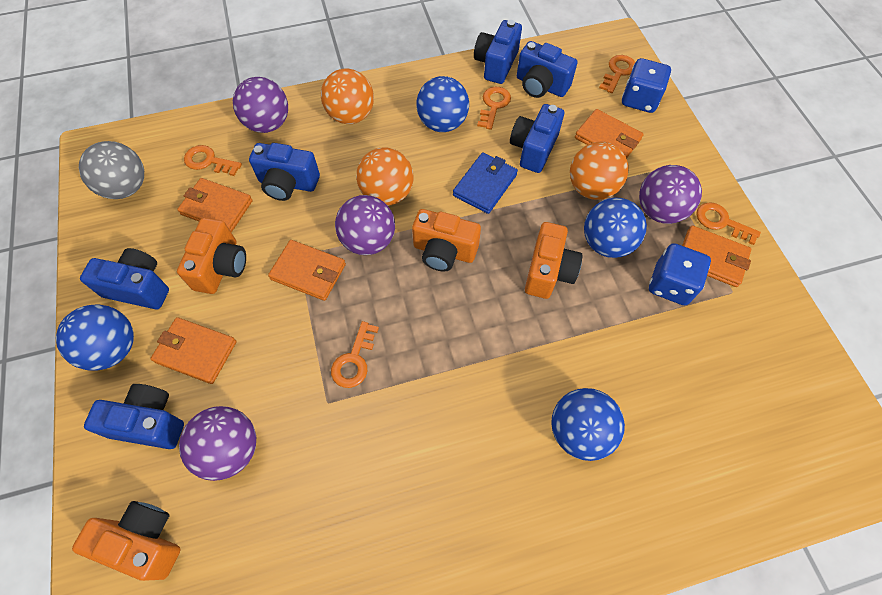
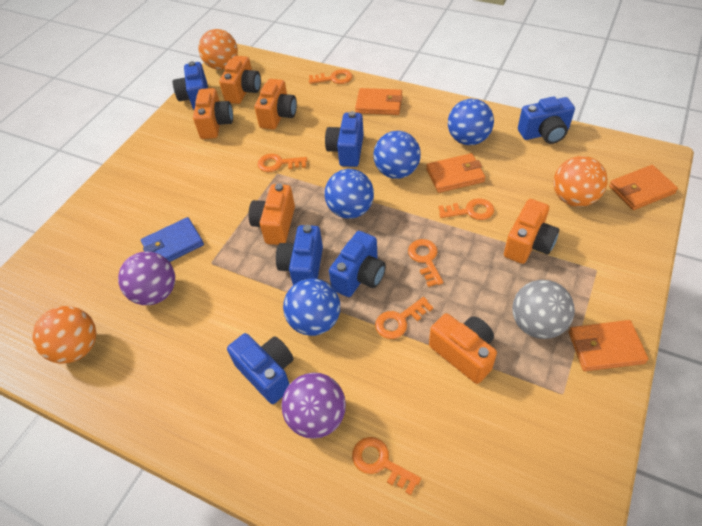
blue dice: 2 -> 0
orange camera: 4 -> 6
orange key: 5 -> 6
orange wallet: 5 -> 4
purple ball: 4 -> 2

